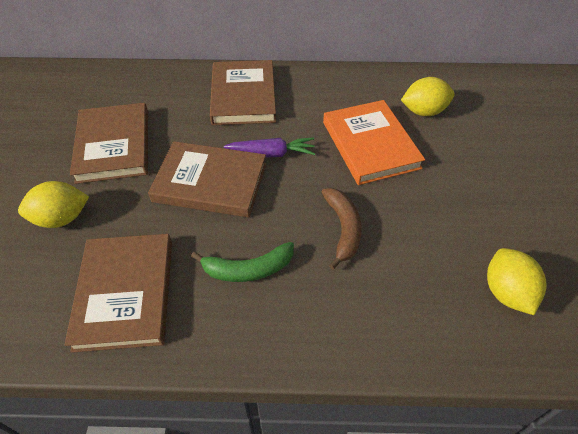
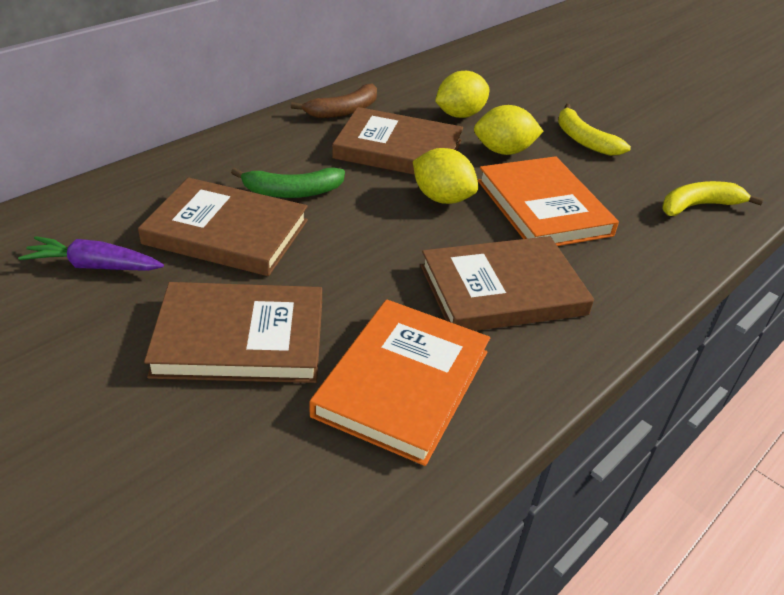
orange book: 1 -> 2
yellow banana: 0 -> 2

